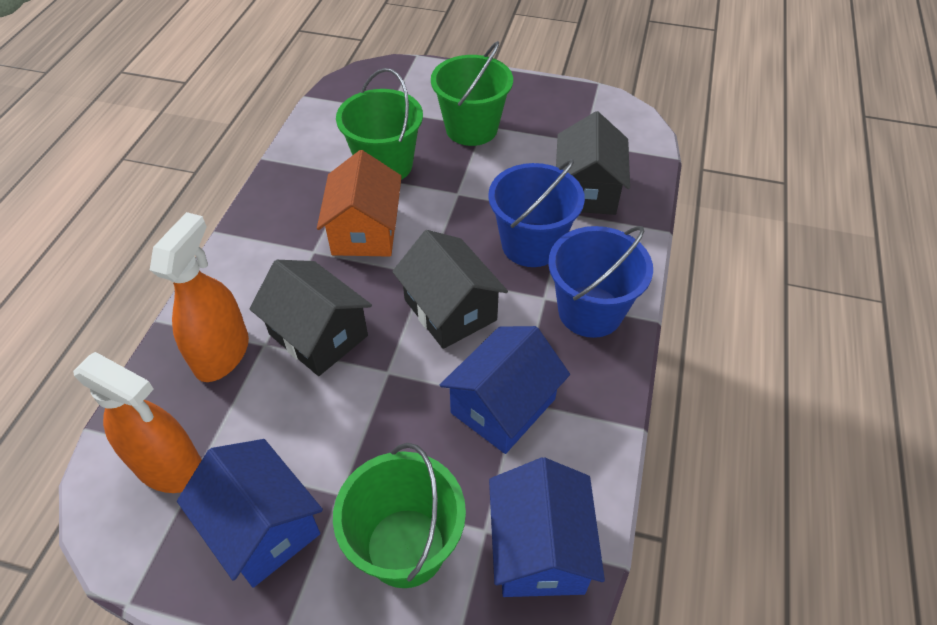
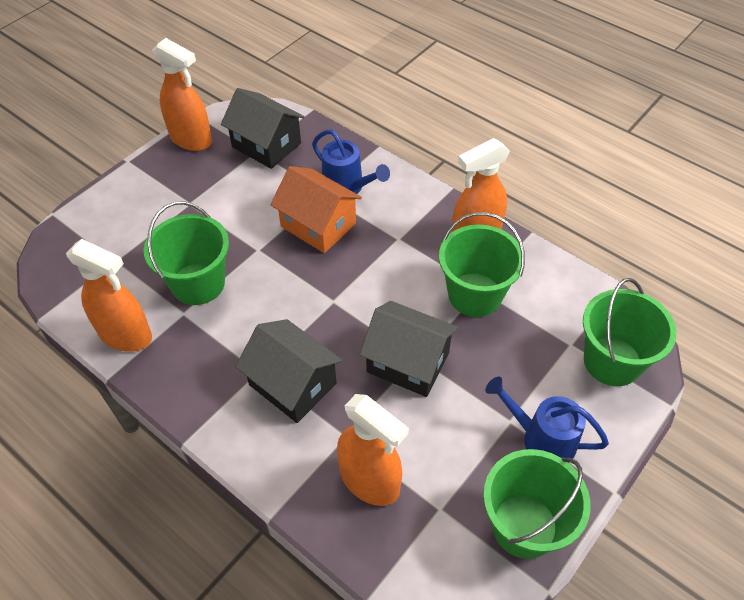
blue bucket: 2 -> 0
blue house: 3 -> 0
blue watering can: 0 -> 2
green bucket: 3 -> 4
orange spray bottle: 2 -> 4

